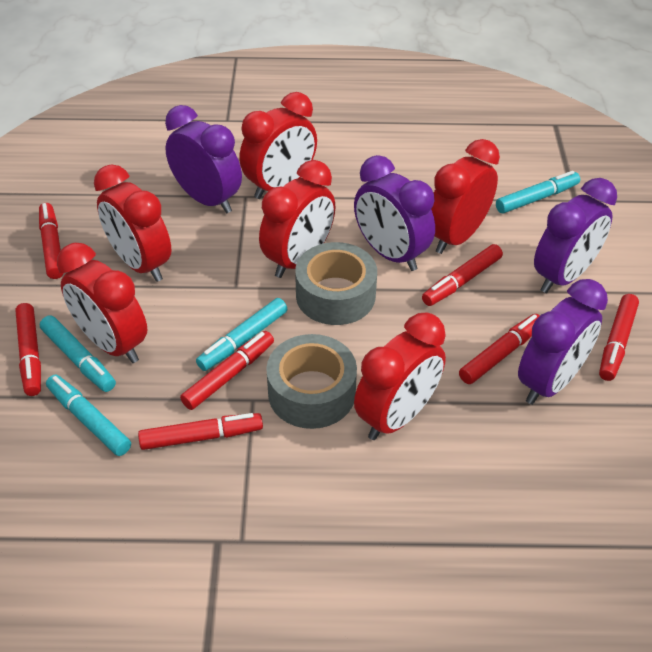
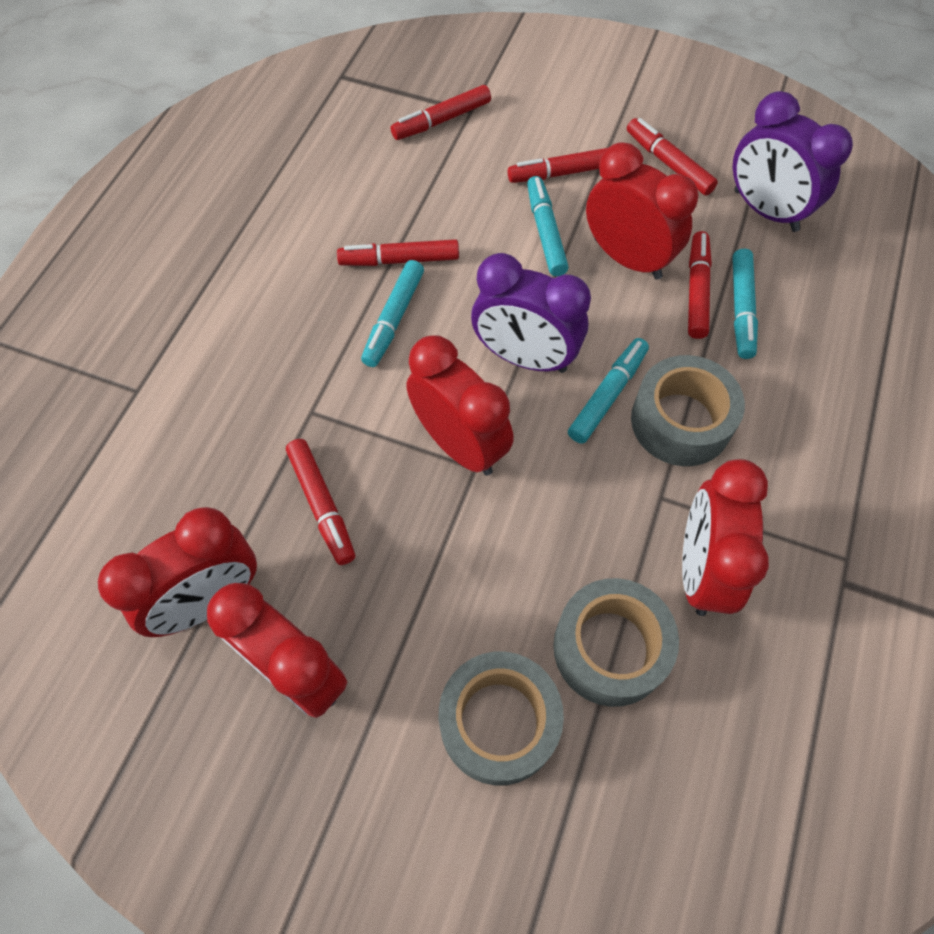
grey tape: 2 -> 3
purple clock: 4 -> 2
red clock: 6 -> 5
red marker: 7 -> 6

